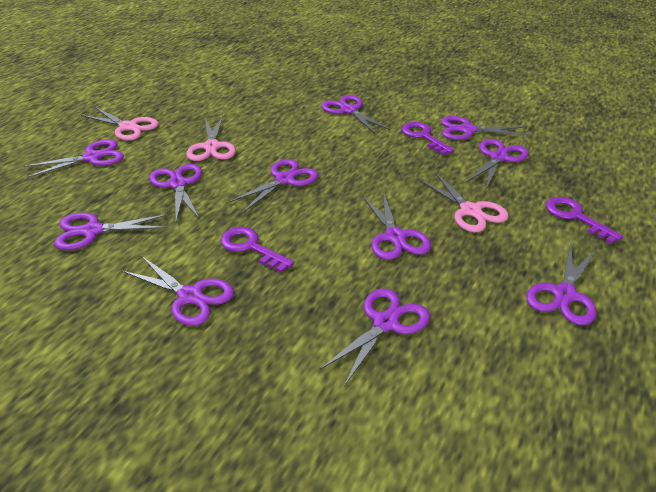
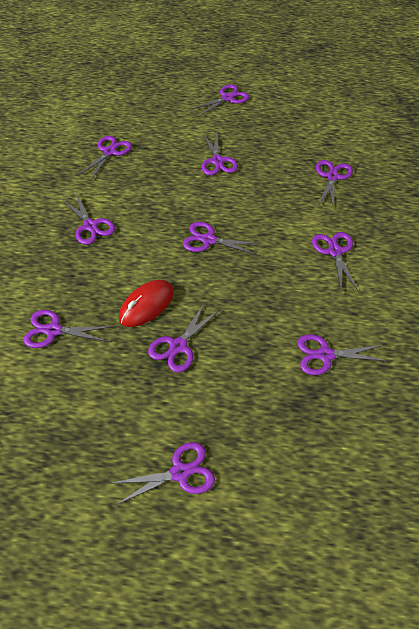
pink scissors: 3 -> 0
purple key: 3 -> 0
red mouse: 0 -> 1

